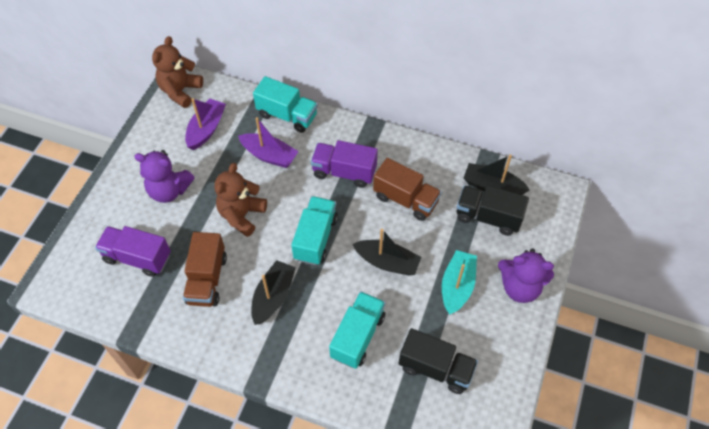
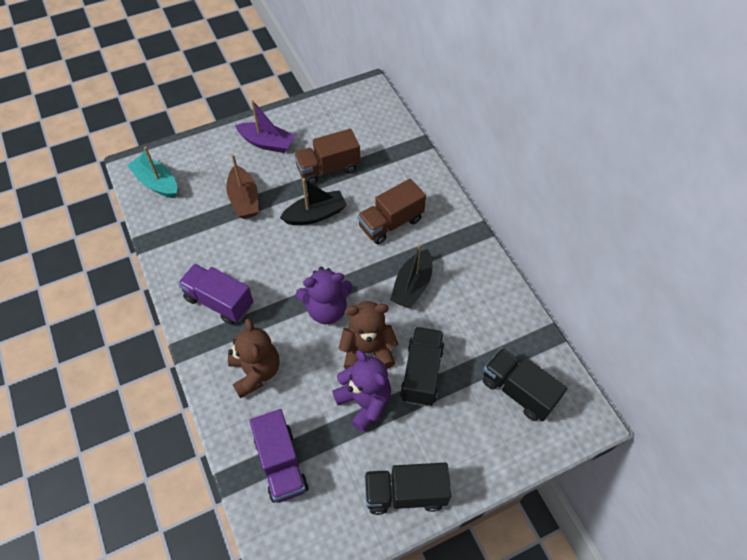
black boat: 3 -> 2
black truck: 2 -> 3
brown boat: 0 -> 1
purple boat: 2 -> 1
turquoise truck: 3 -> 0

